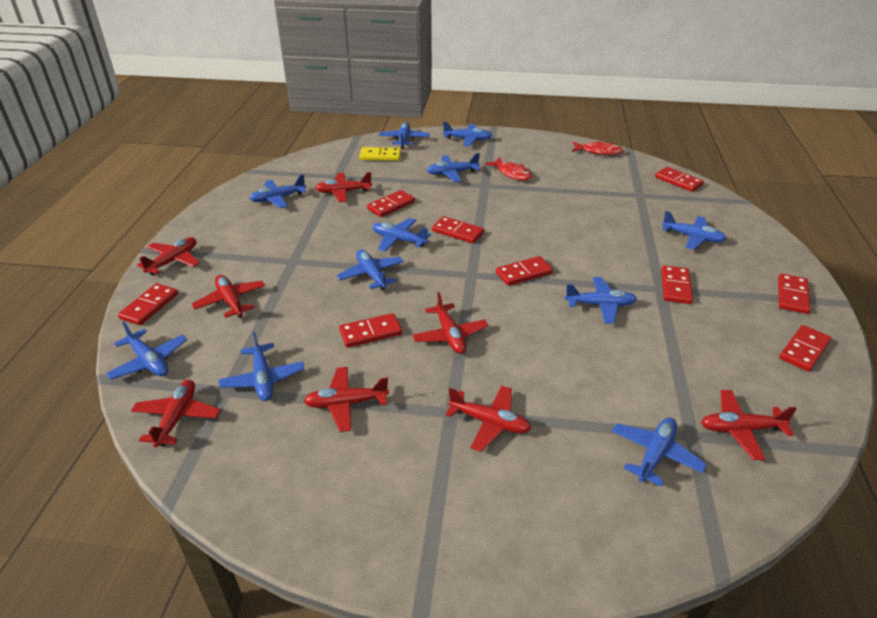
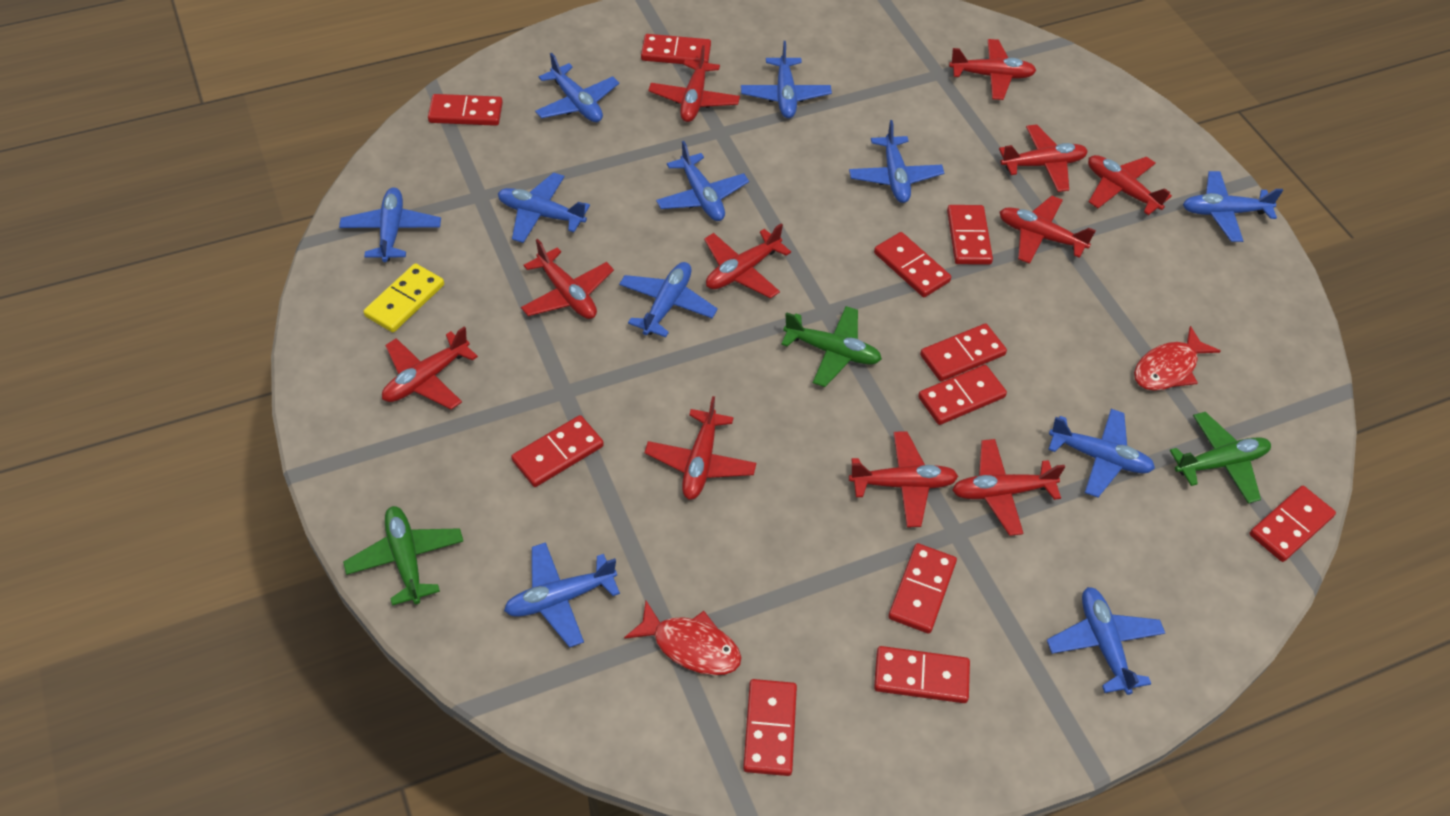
green plane: 0 -> 3
red domino: 9 -> 11
red plane: 8 -> 11

